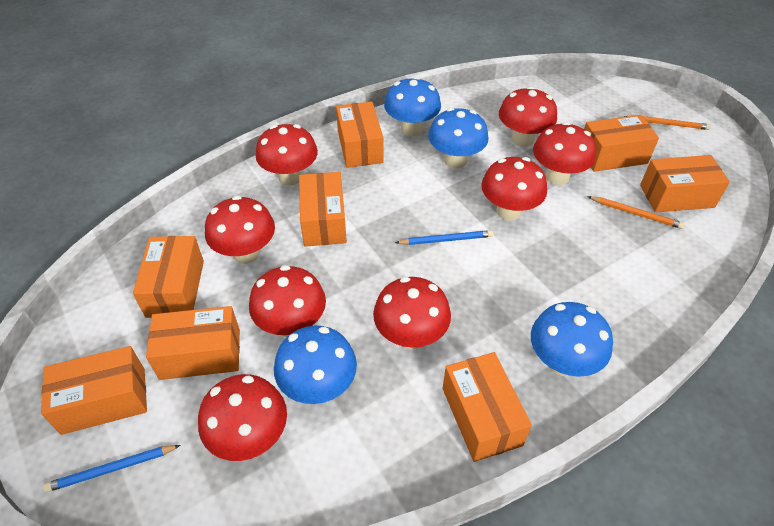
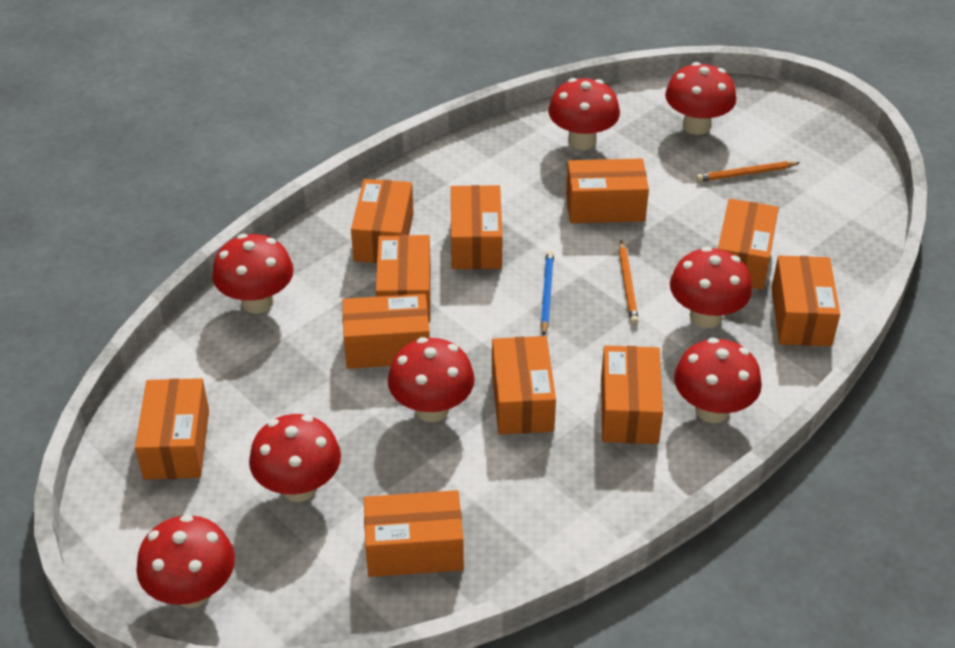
blue mushroom: 4 -> 0
blue pencil: 2 -> 1
orange box: 8 -> 11

